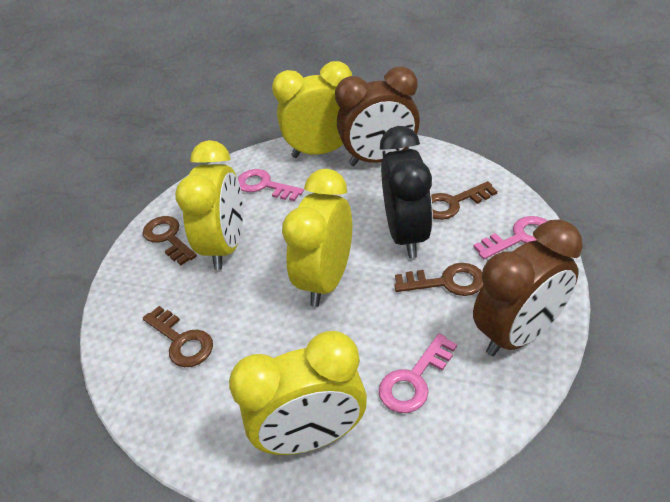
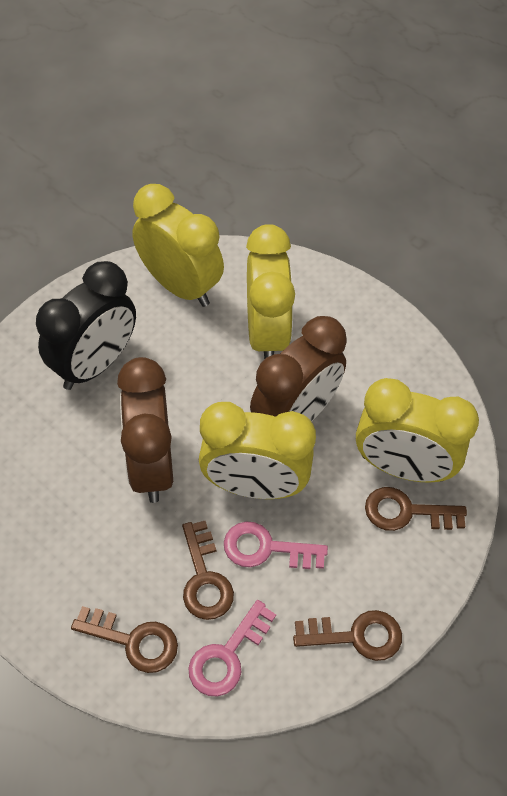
pink key: 3 -> 2

